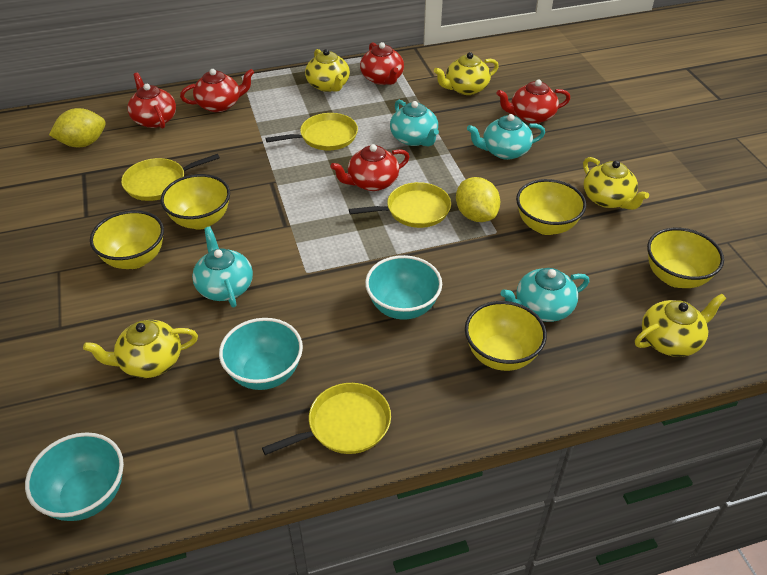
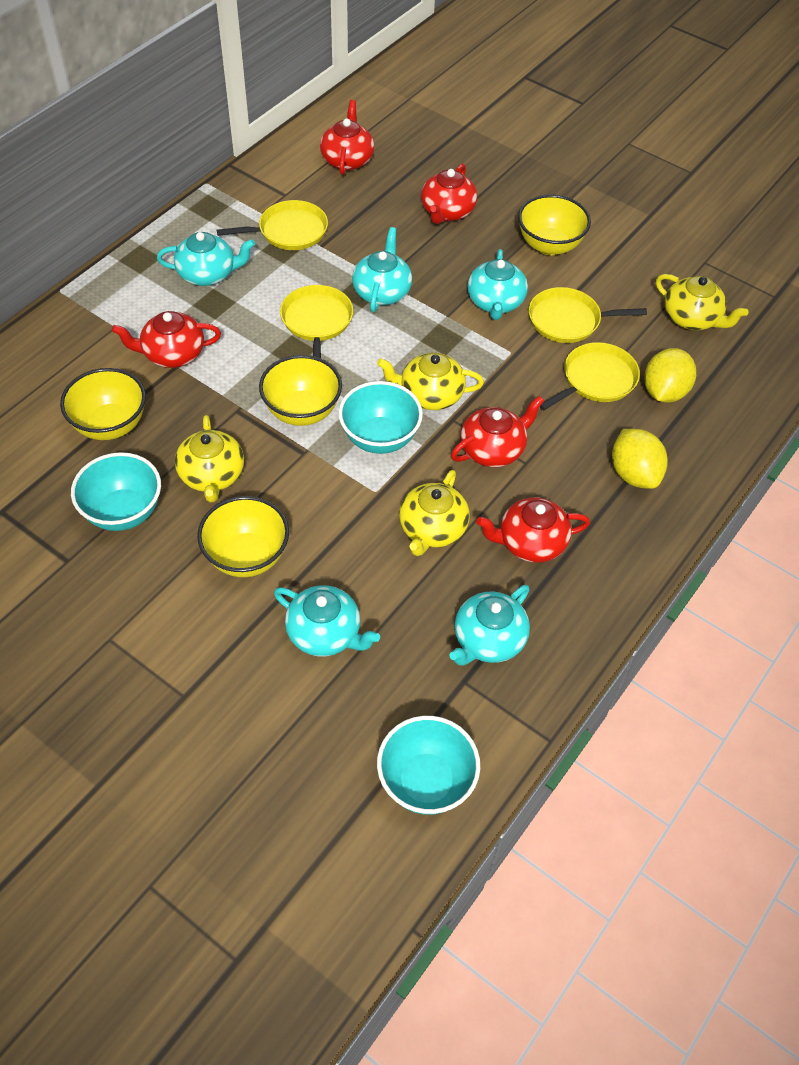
turquoise teapot: 4 -> 5
yellow bowl: 5 -> 4
yellow teapot: 5 -> 4

